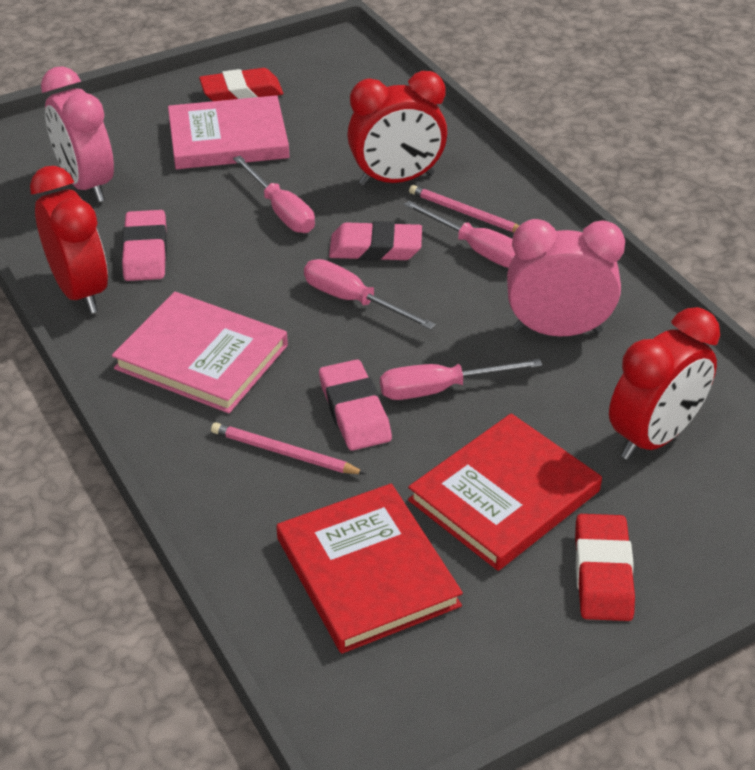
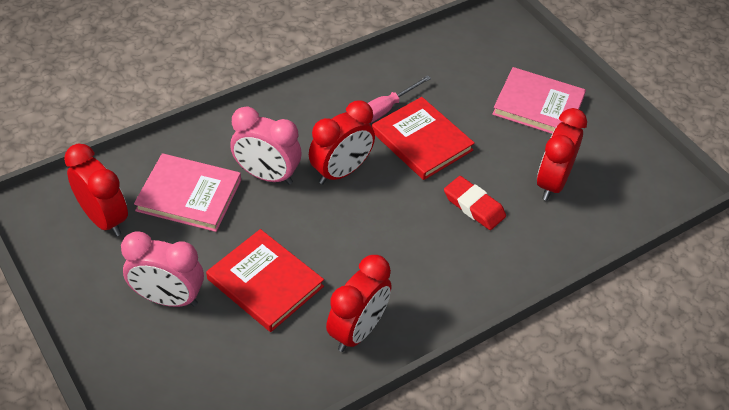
pink eraser: 3 -> 0
pink pencil: 2 -> 0
pink screwdriver: 4 -> 1
red clock: 3 -> 4
red eraser: 2 -> 1

